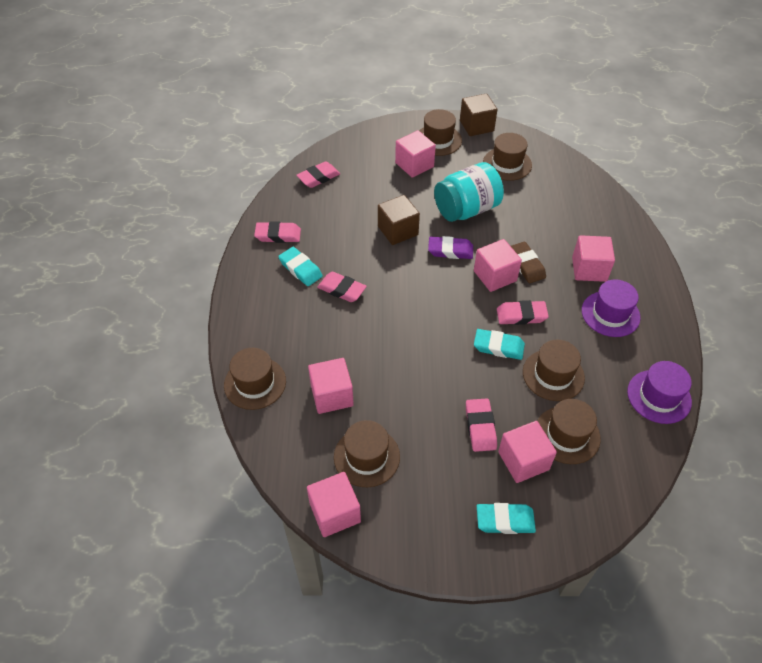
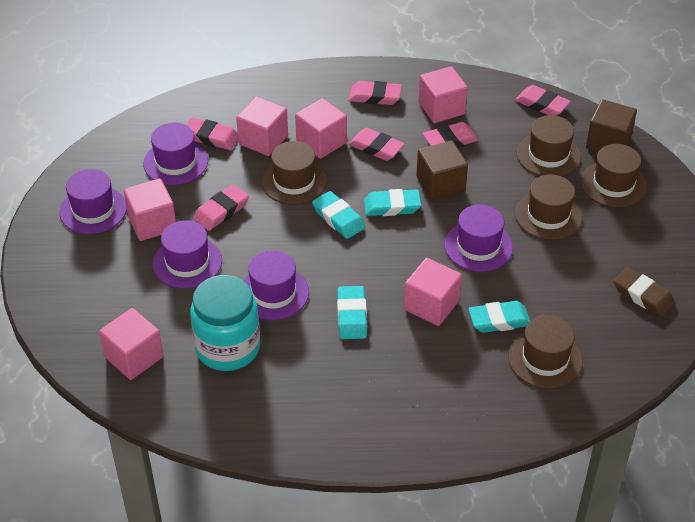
brown hat: 6 -> 5
pink eraser: 5 -> 6
purple eraser: 1 -> 0
purple hat: 2 -> 5
turquoise eraser: 3 -> 4

